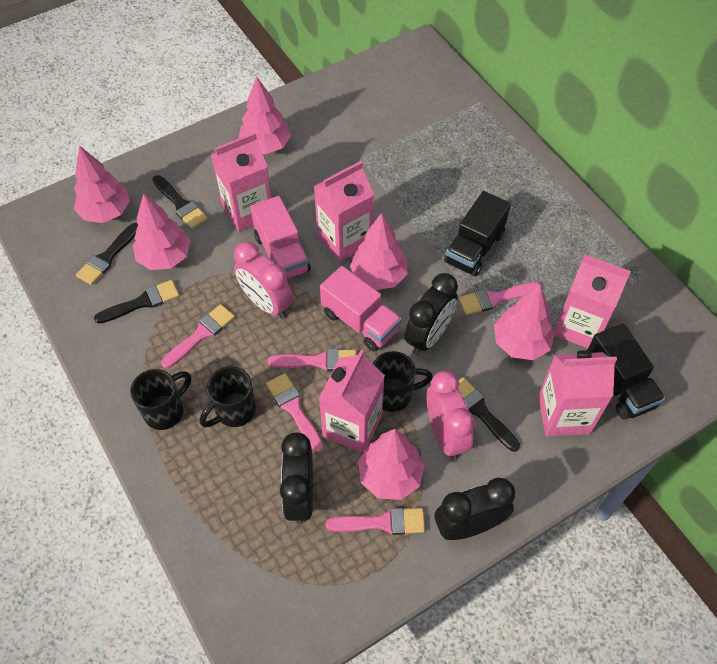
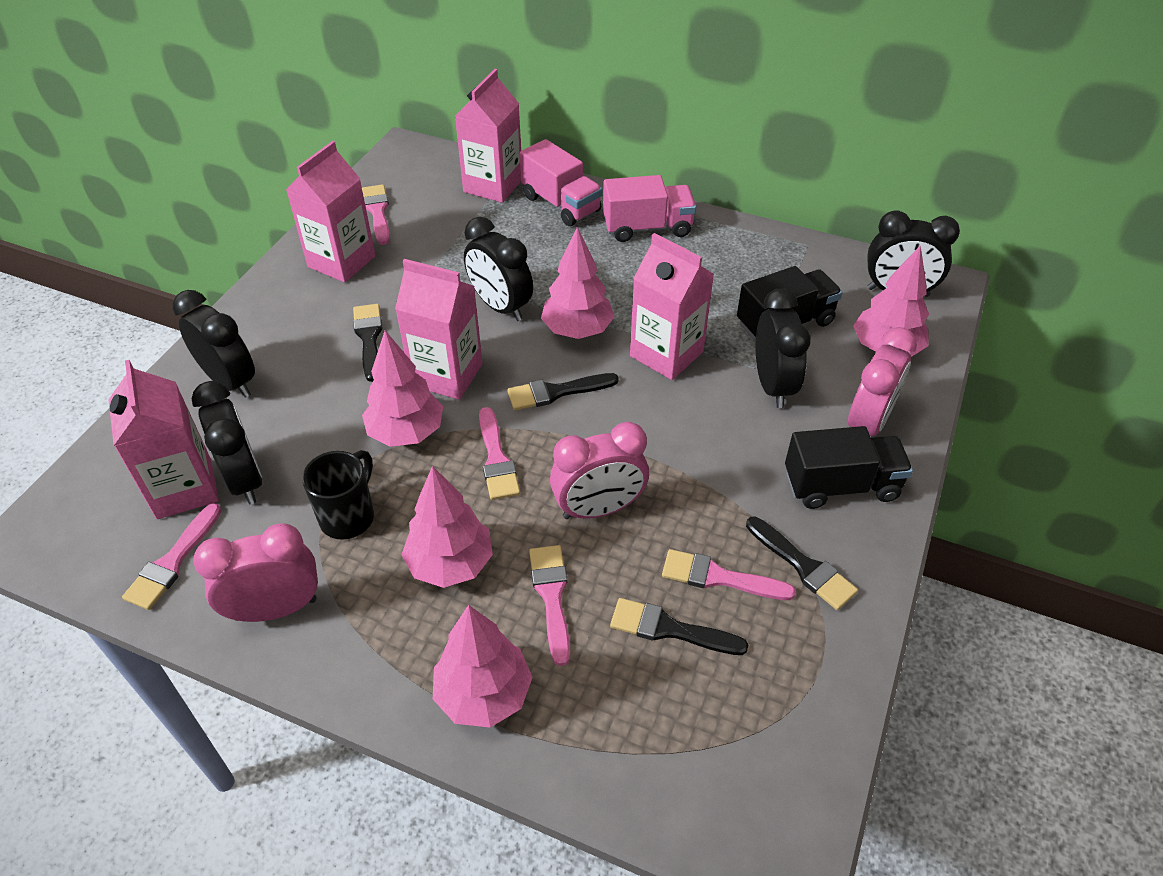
black clock: 3 -> 5
black mug: 3 -> 1
pink clock: 2 -> 3
pink tree: 6 -> 5

